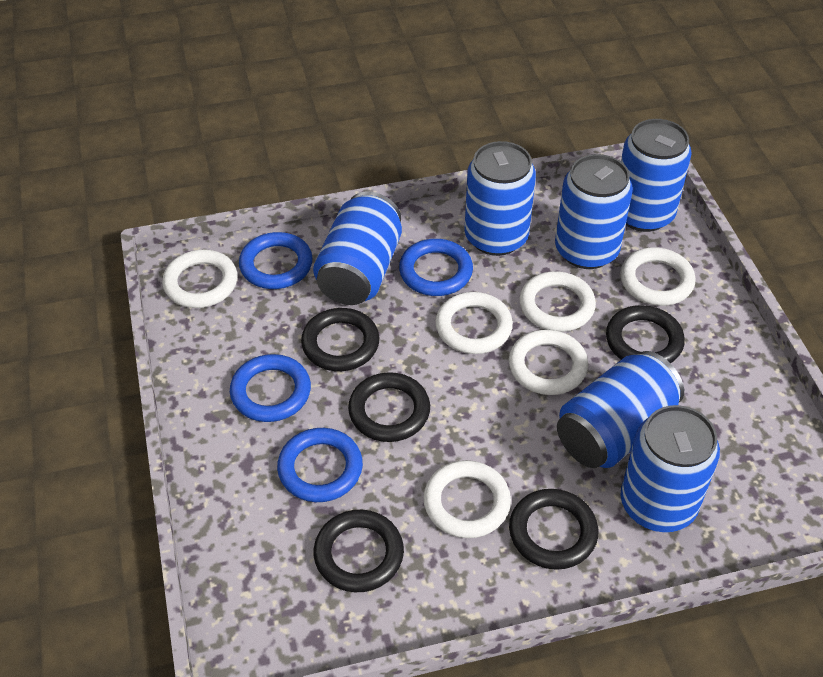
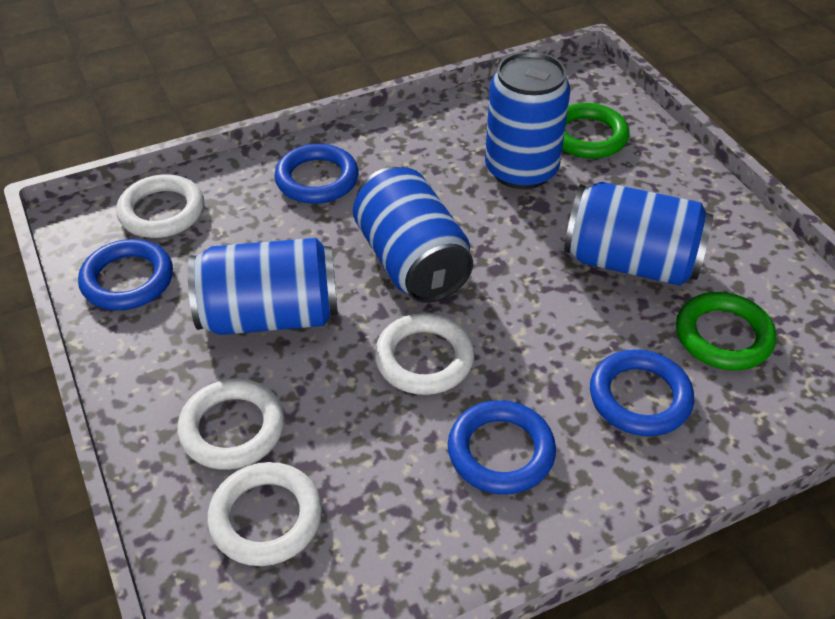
black ring: 5 -> 0
blue can: 6 -> 4
green ring: 0 -> 2
white ring: 6 -> 4

